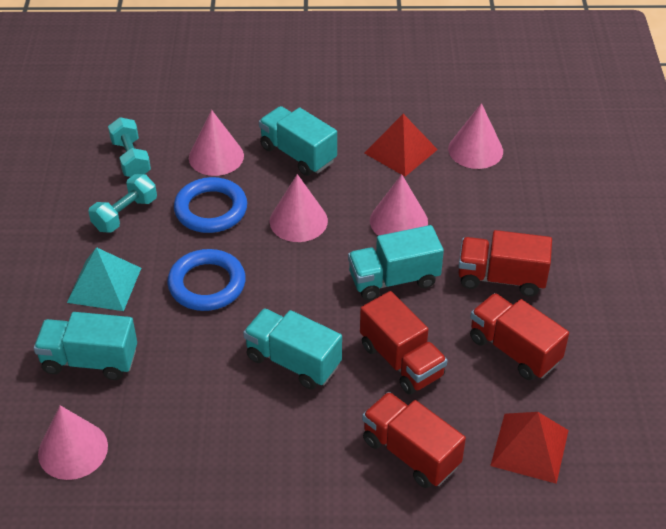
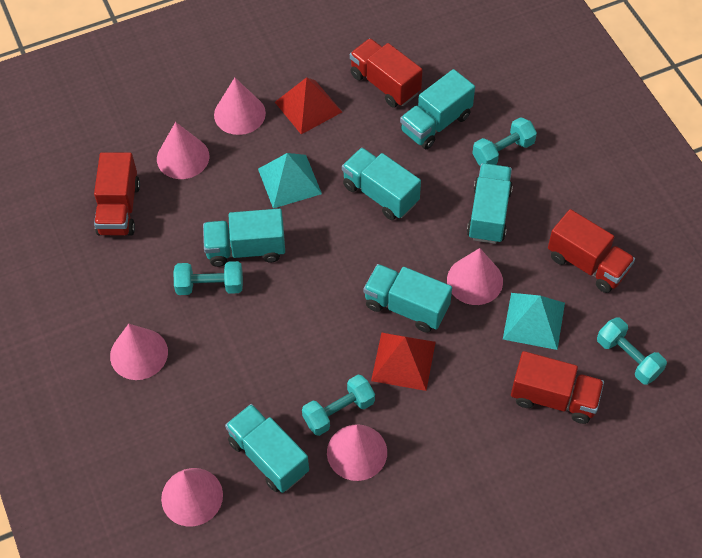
blue ring: 2 -> 0
pink cone: 5 -> 6
turquoise dumbbell: 2 -> 4
turquoise pyramid: 1 -> 2
turquoise truck: 4 -> 6

